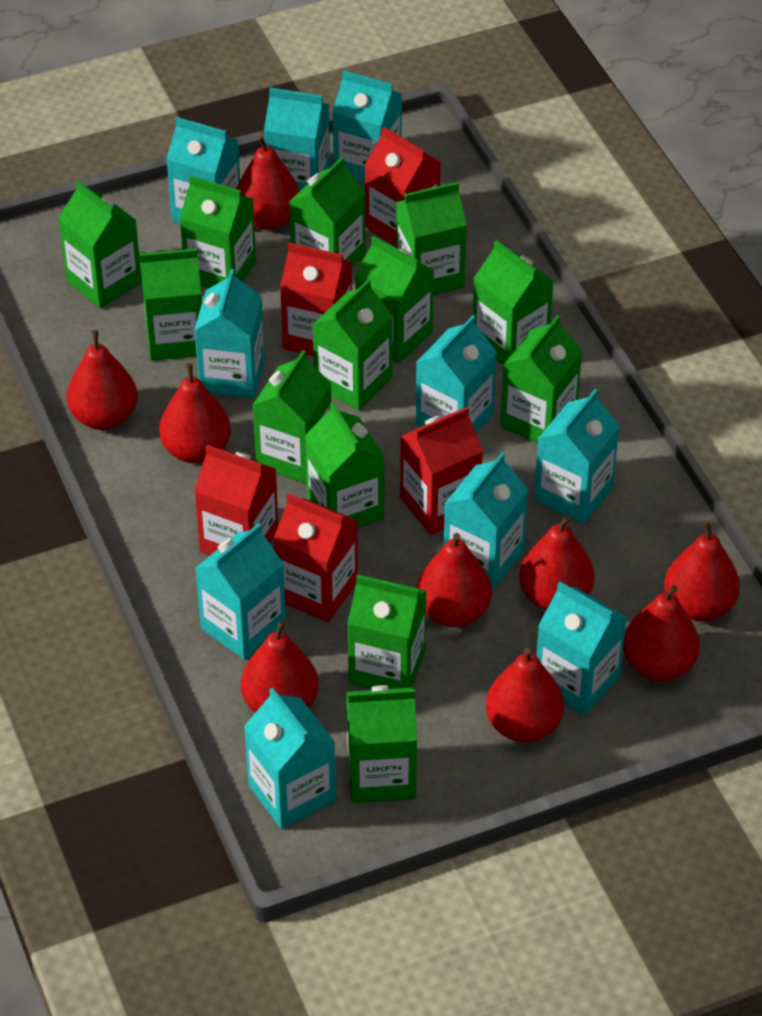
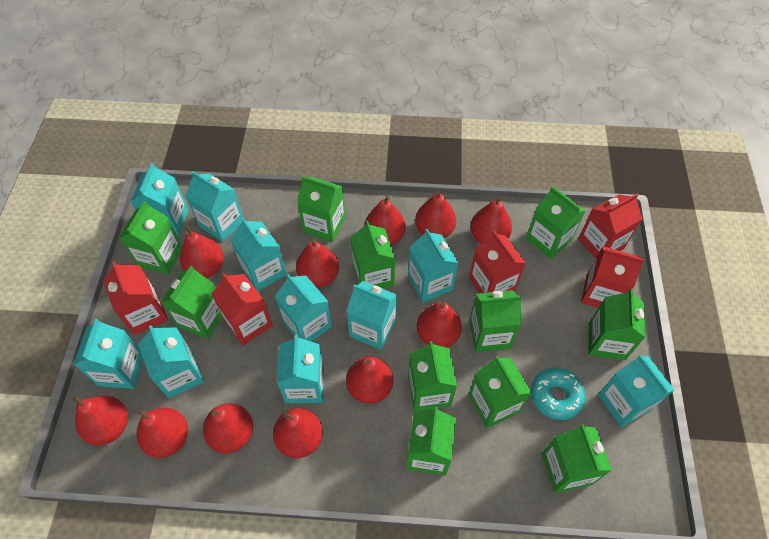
green carton: 13 -> 11
red pear: 9 -> 11
turquoise donut: 0 -> 1

